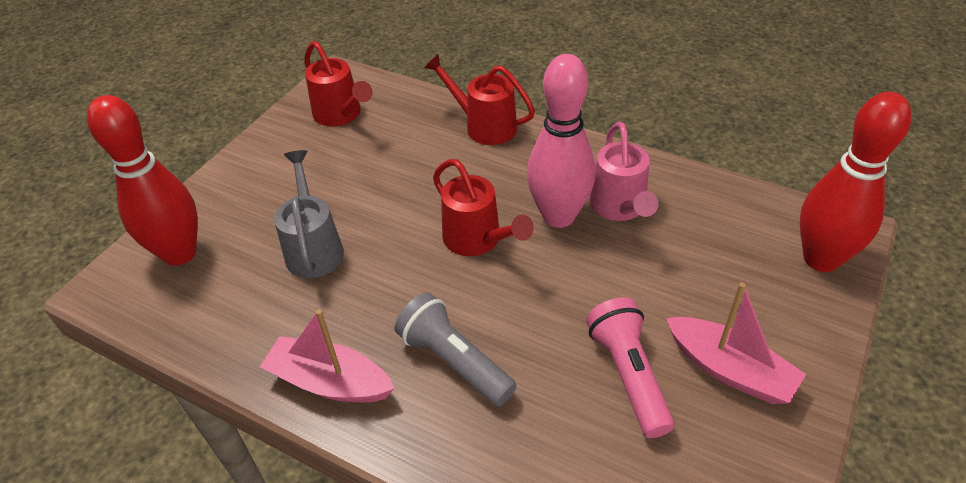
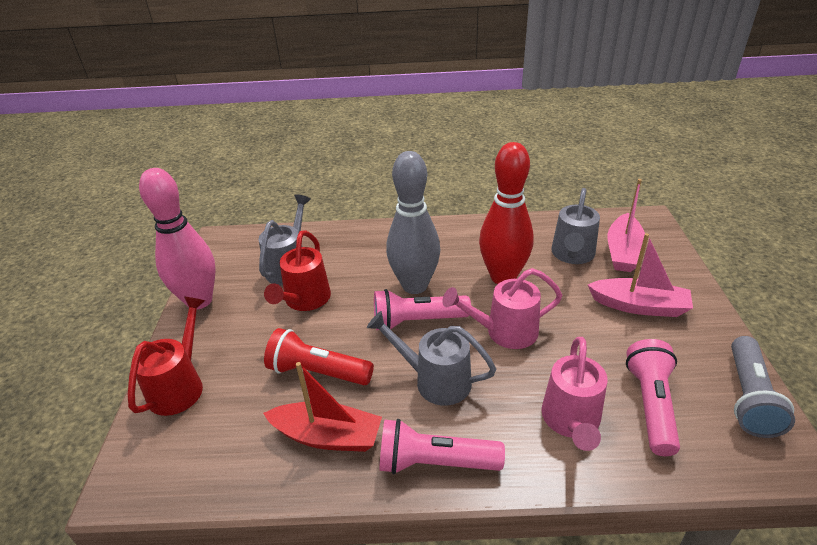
grey bowling pin: 0 -> 1
grey watering can: 1 -> 3
pink flashlight: 1 -> 3
pink watering can: 1 -> 2
red boat: 0 -> 1
red bowling pin: 2 -> 1
red flashlight: 0 -> 1
red watering can: 3 -> 2

